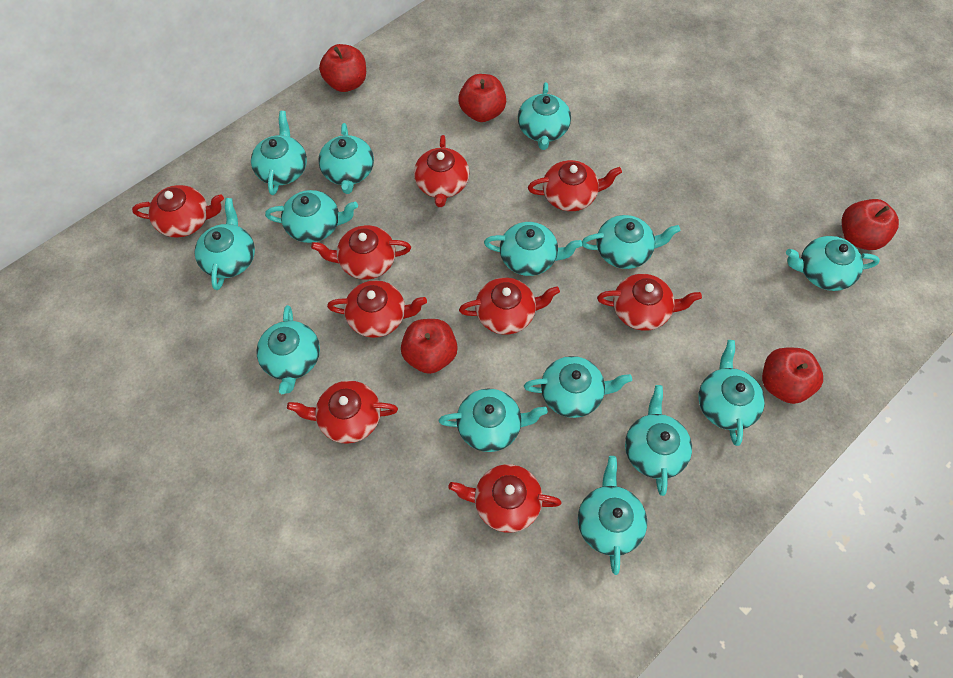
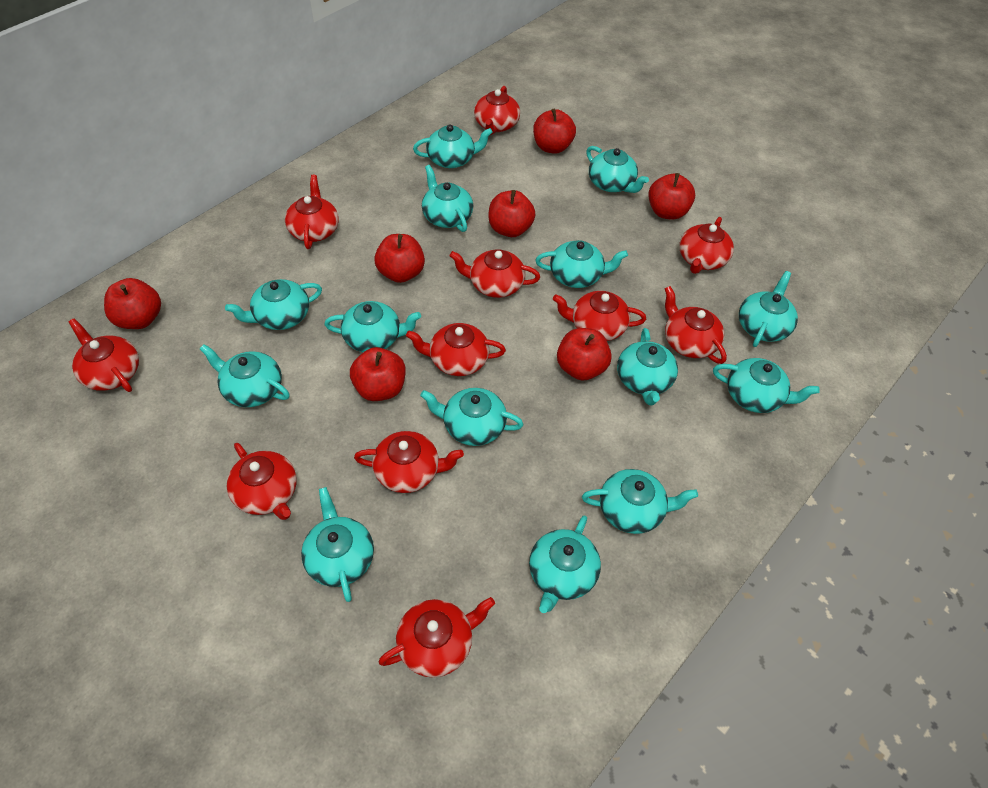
red apple: 5 -> 7
red teapot: 9 -> 11

